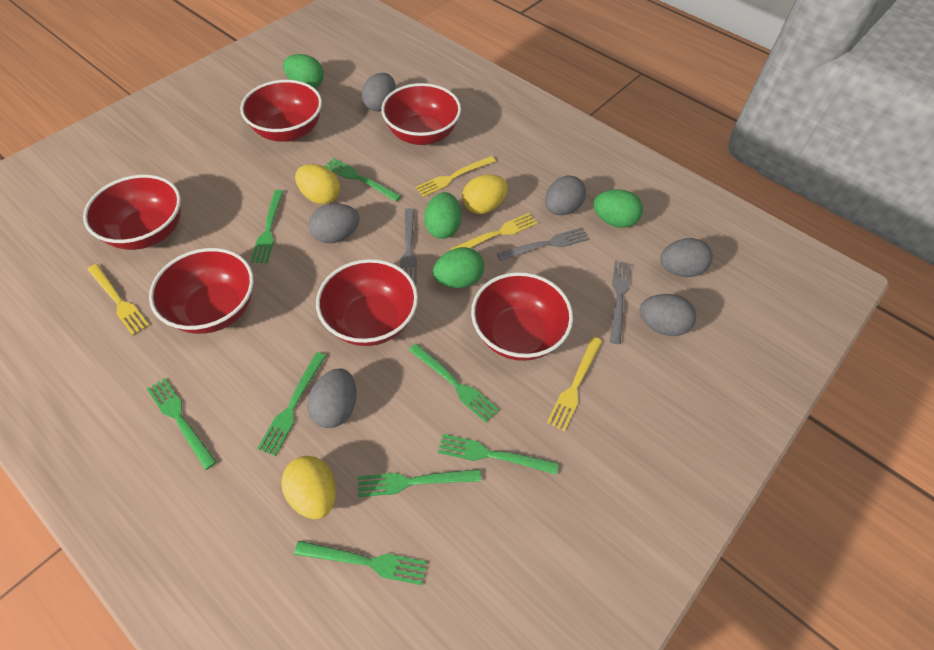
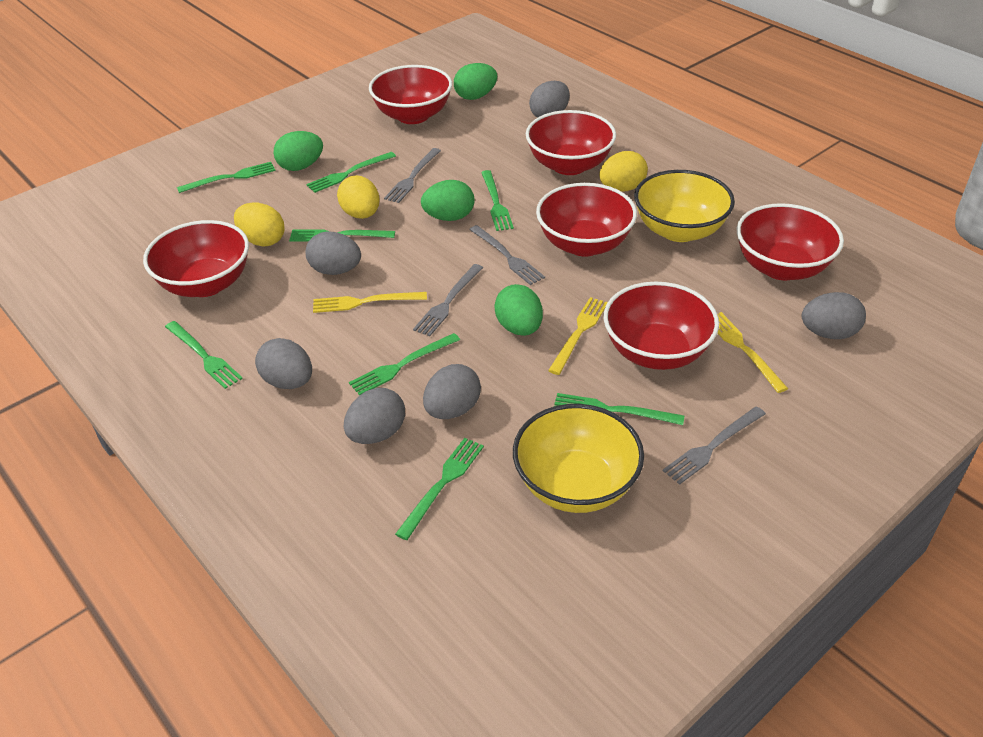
grey fork: 3 -> 4
yellow bowl: 0 -> 2
yellow fork: 4 -> 3

